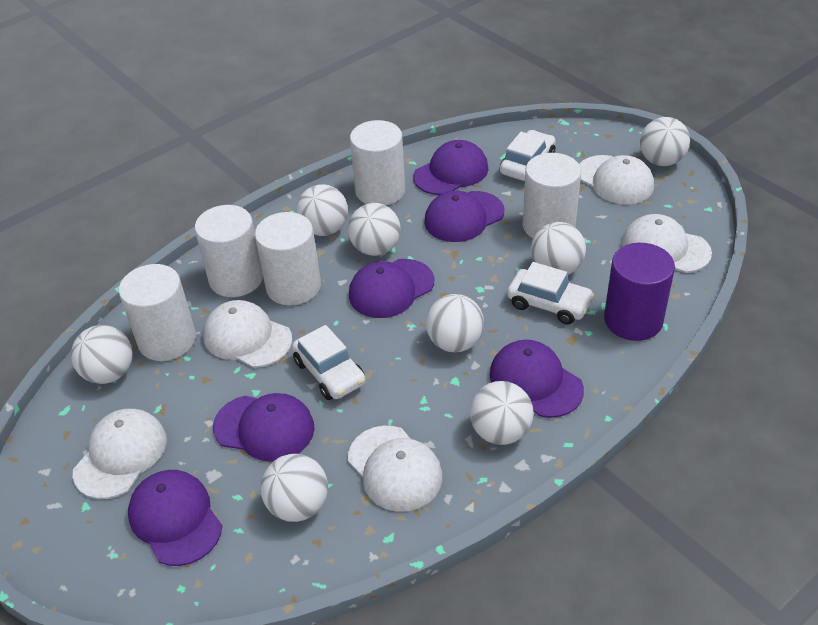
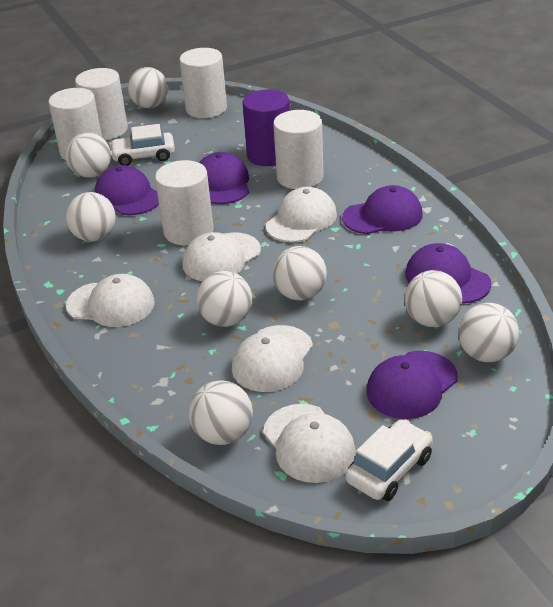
purple cap: 6 -> 5
white car: 3 -> 2

